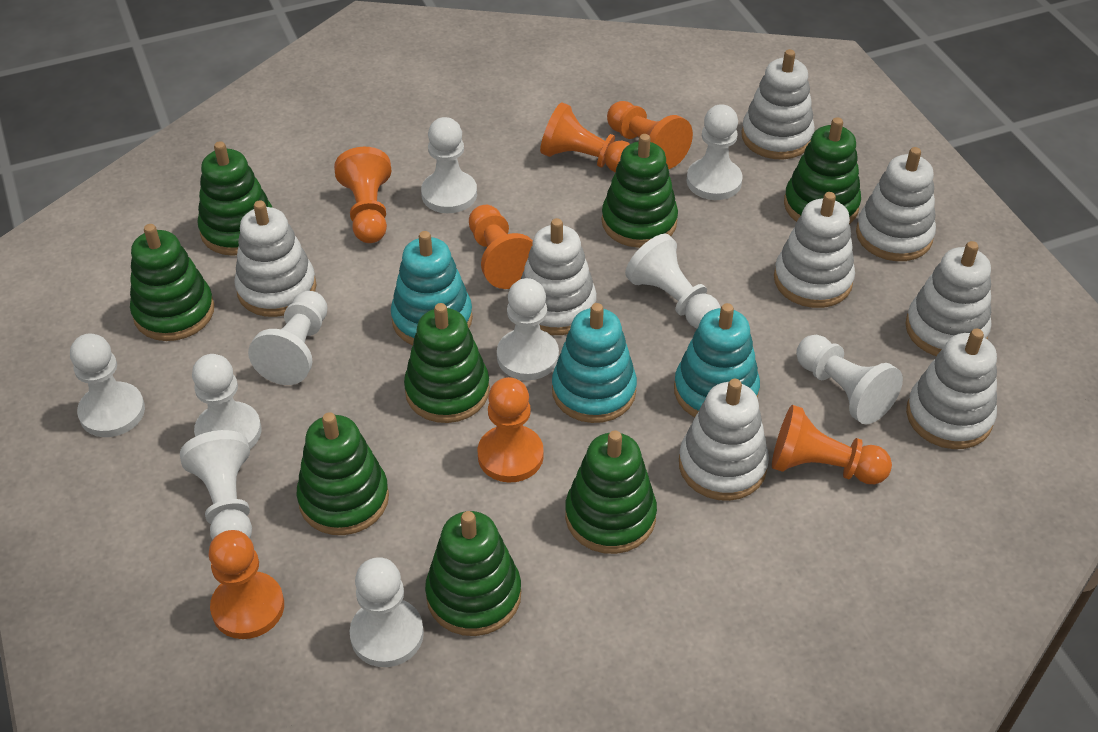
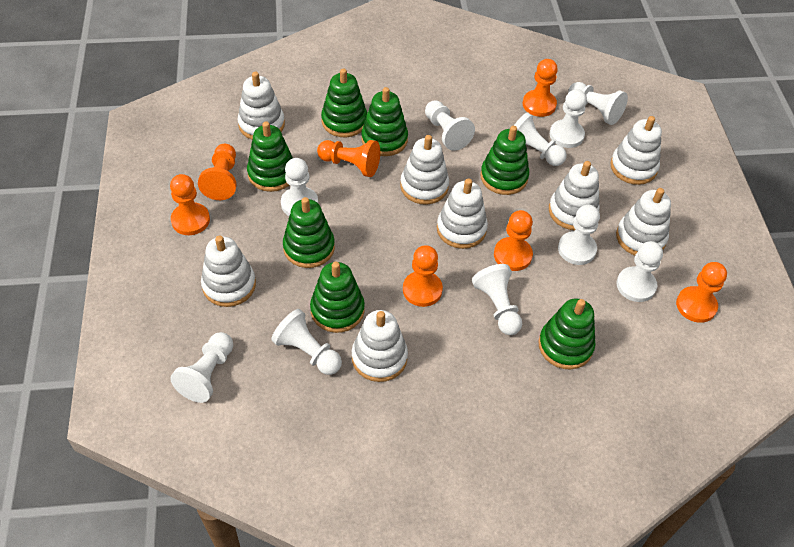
green stacking toy: 8 -> 7
turquoise stacking toy: 3 -> 0

